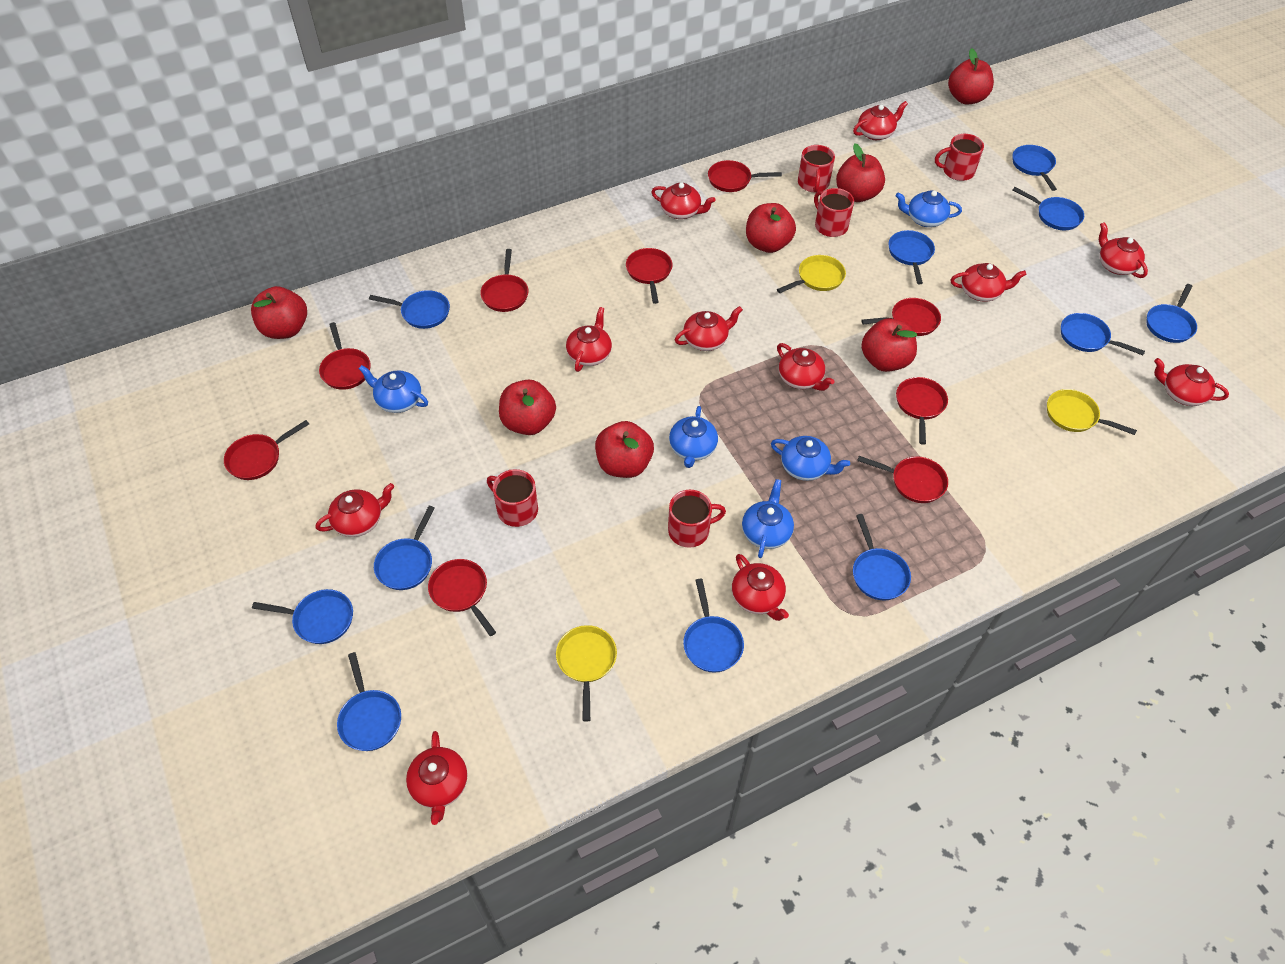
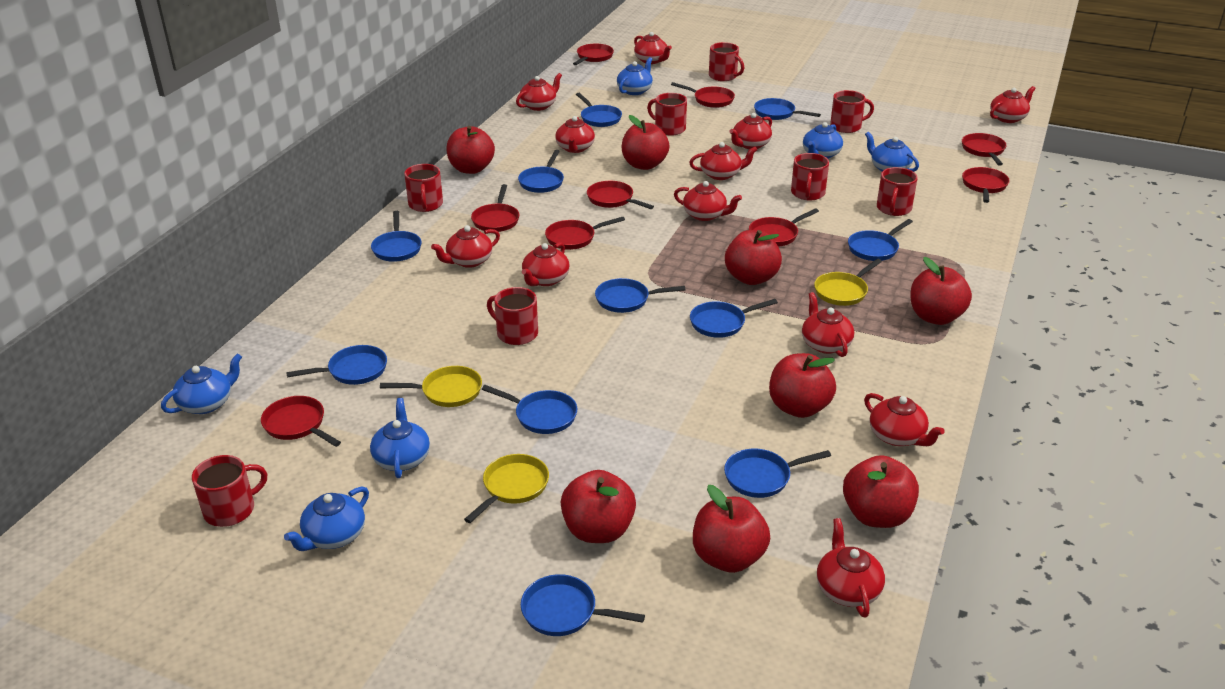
blue teapot: 5 -> 6
red apple: 7 -> 8
red mug: 5 -> 8
red teapot: 11 -> 12

